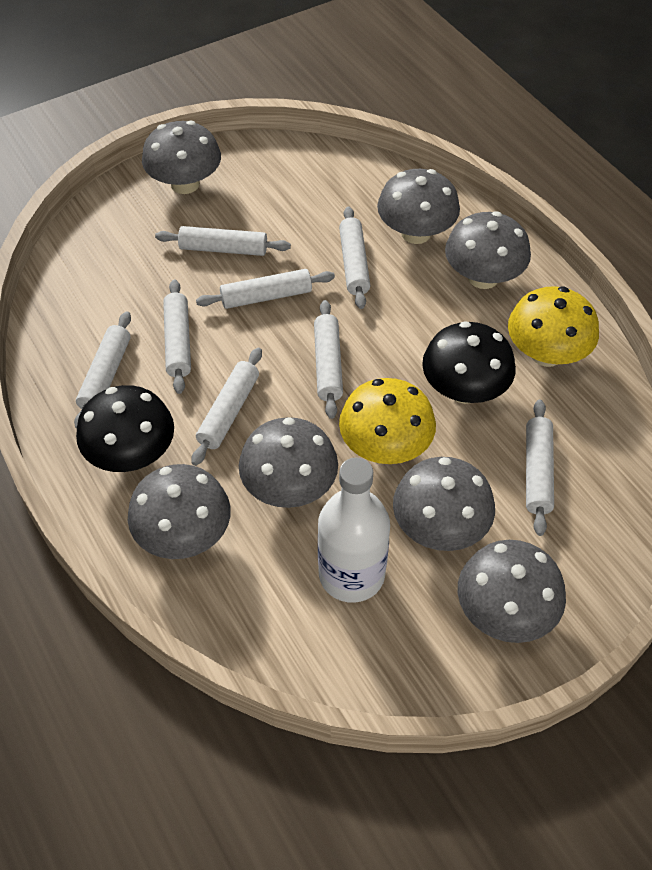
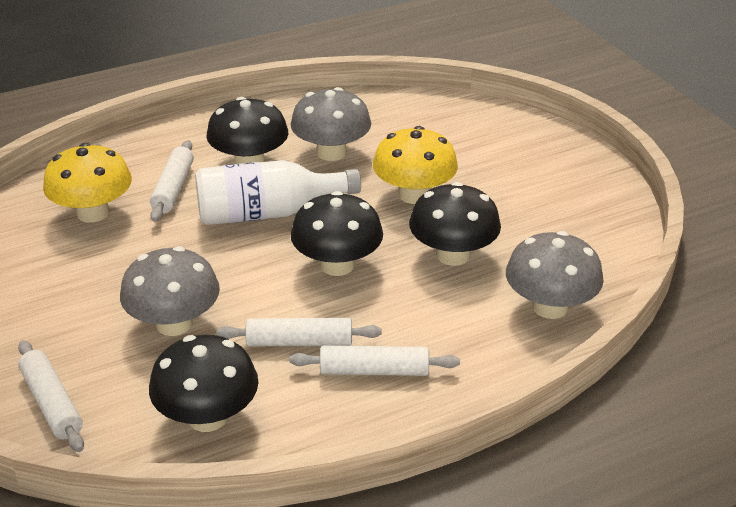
black mushroom: 2 -> 4
grey mushroom: 7 -> 3
white rolling pin: 8 -> 4

